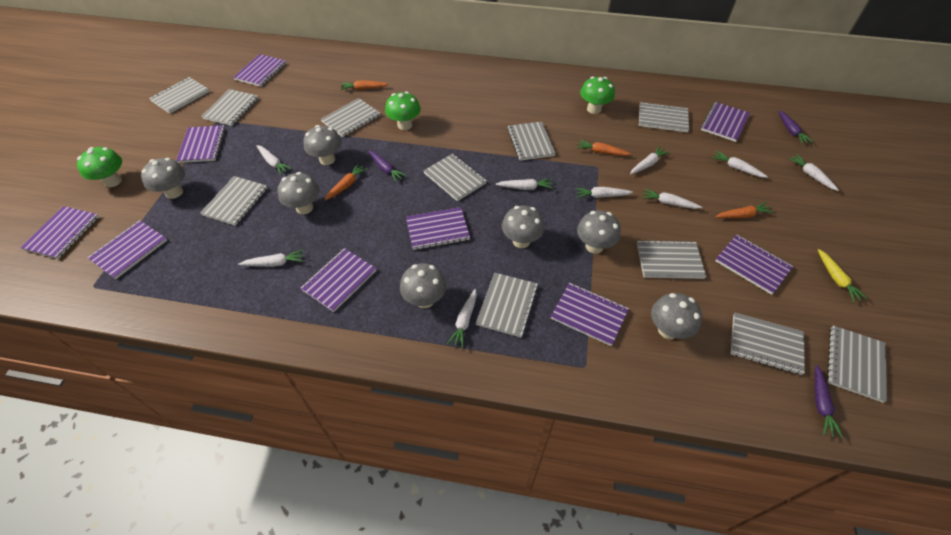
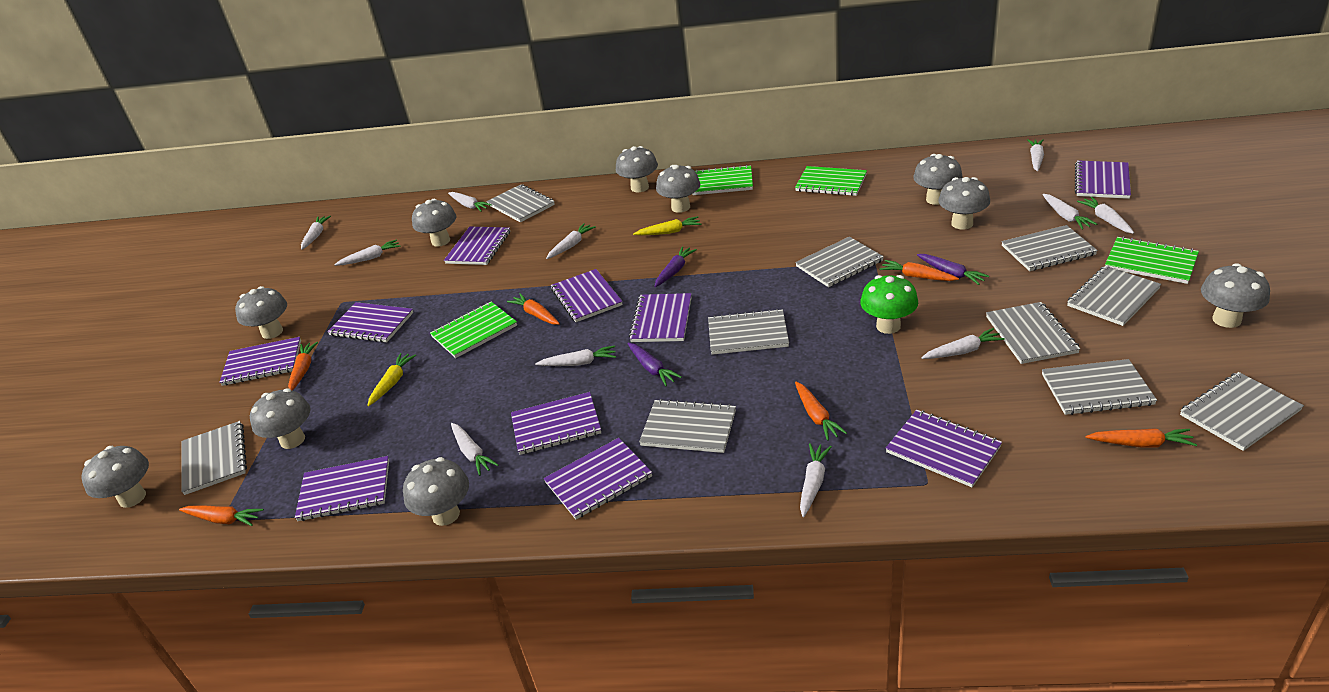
green mushroom: 3 -> 1
green notebook: 0 -> 4
grey mushroom: 7 -> 10
grey notebook: 11 -> 10
orange carrot: 4 -> 6
purple notebook: 9 -> 10
white carrot: 9 -> 11
yellow carrot: 1 -> 2

